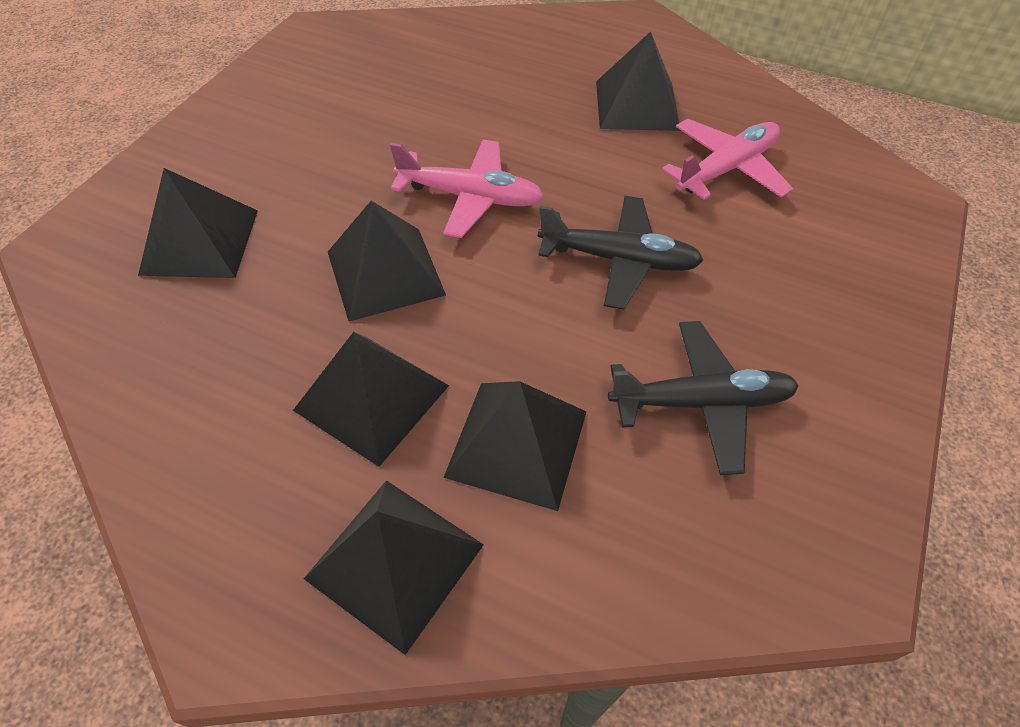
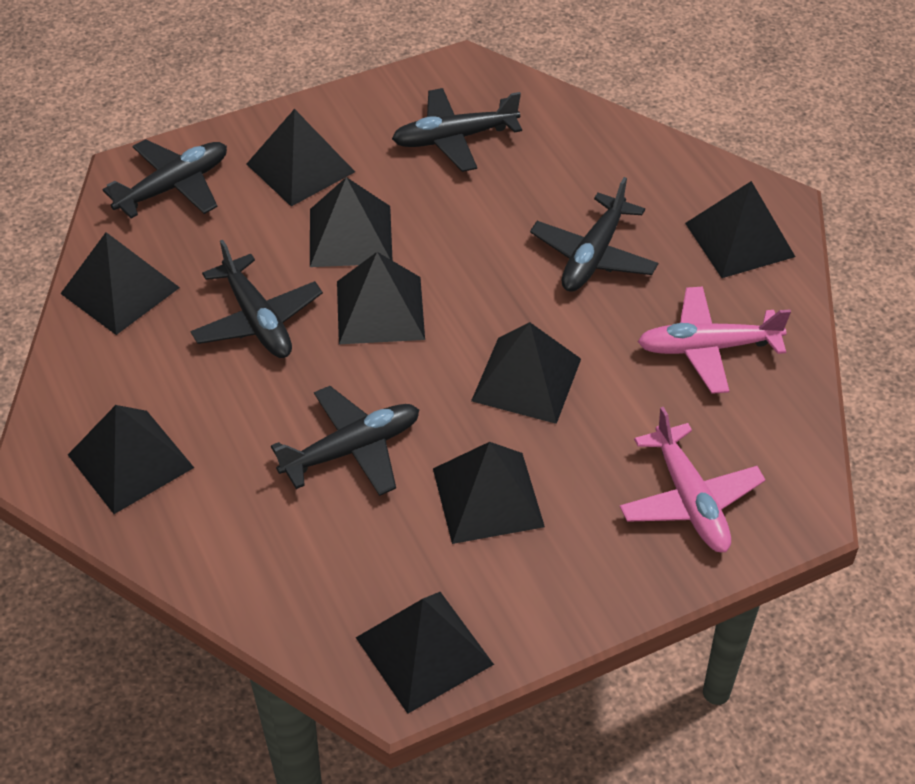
black plane: 2 -> 5
black pyramid: 6 -> 9

